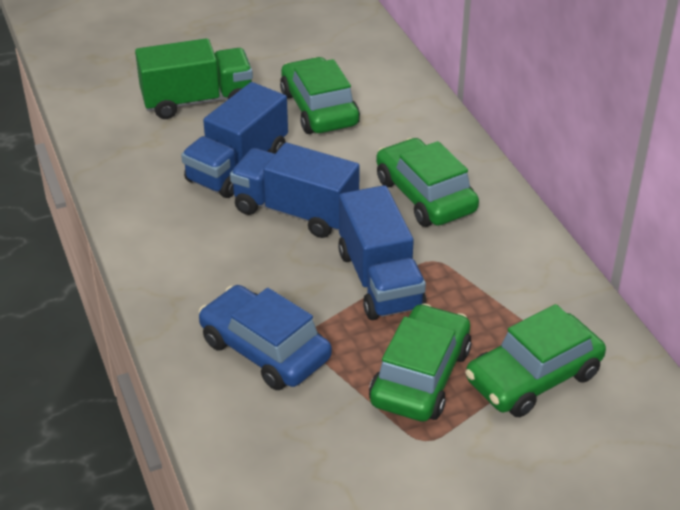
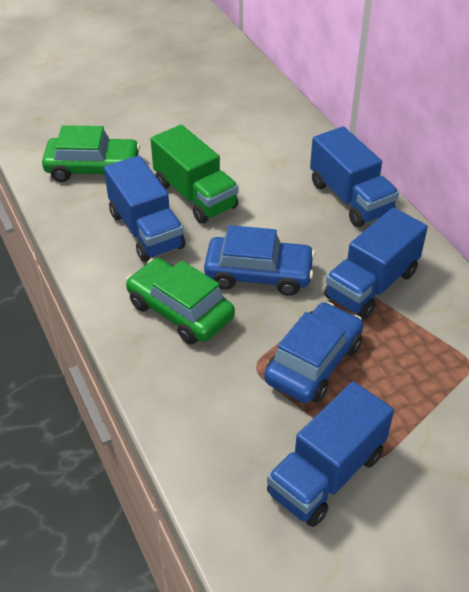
blue car: 1 -> 2
blue truck: 3 -> 4
green car: 4 -> 2

